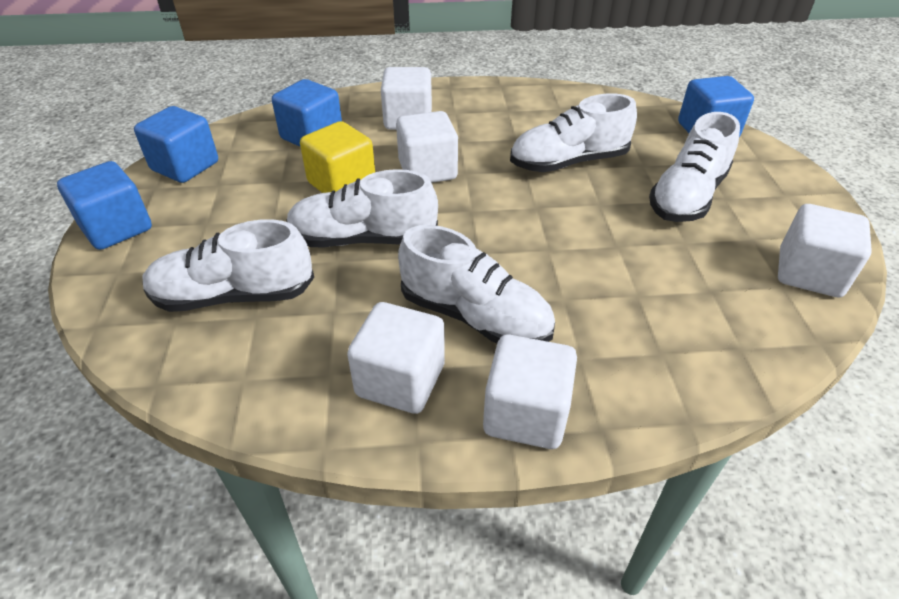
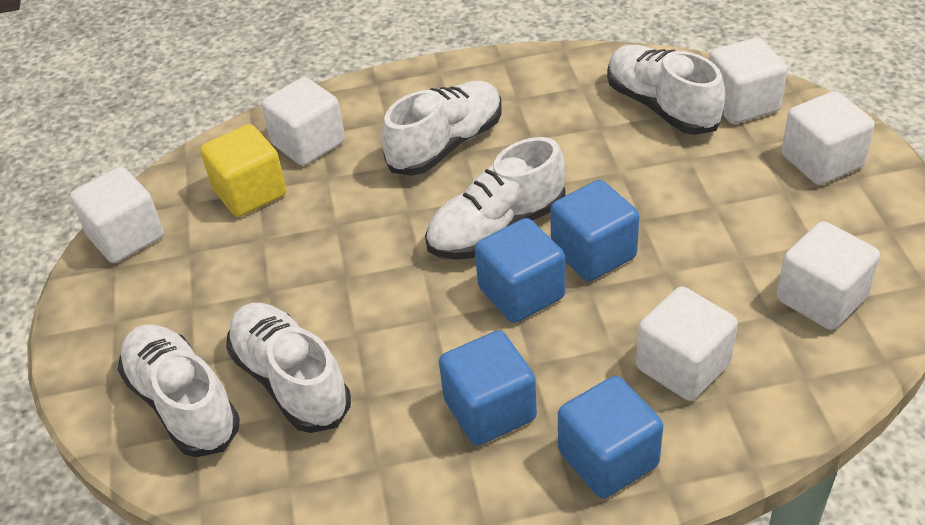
white cube: 5 -> 6

